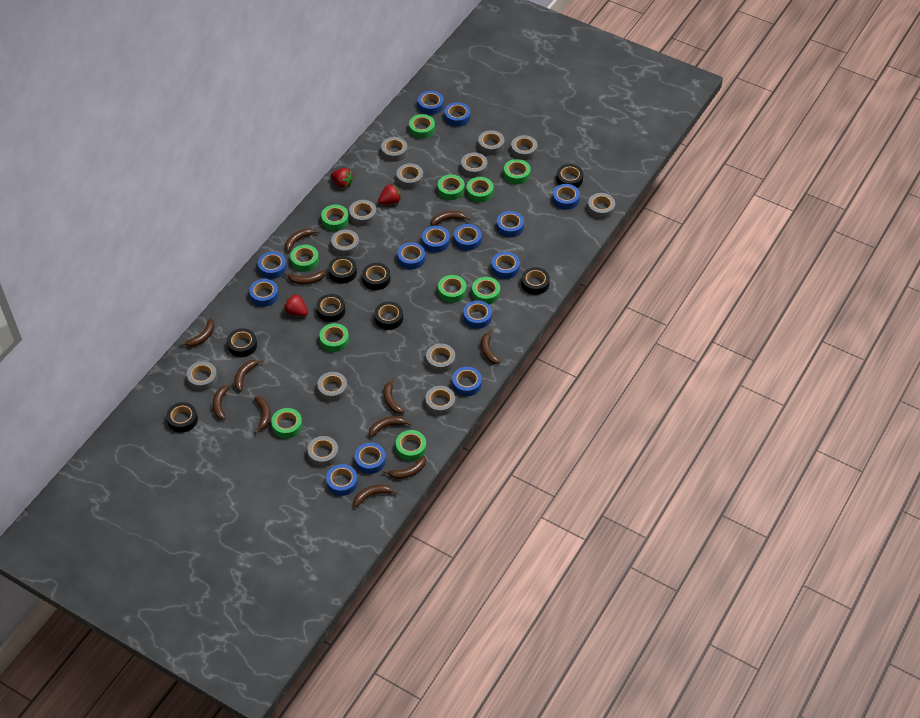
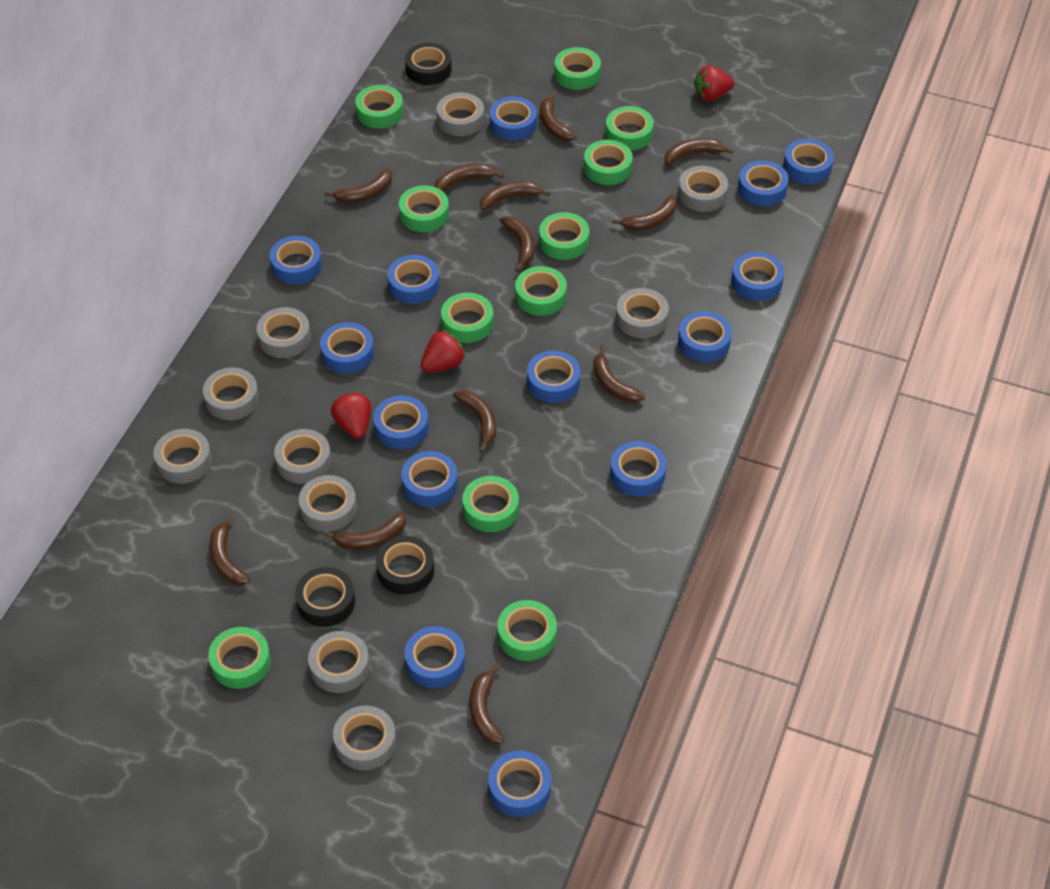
black tape: 8 -> 3
grey tape: 13 -> 10

